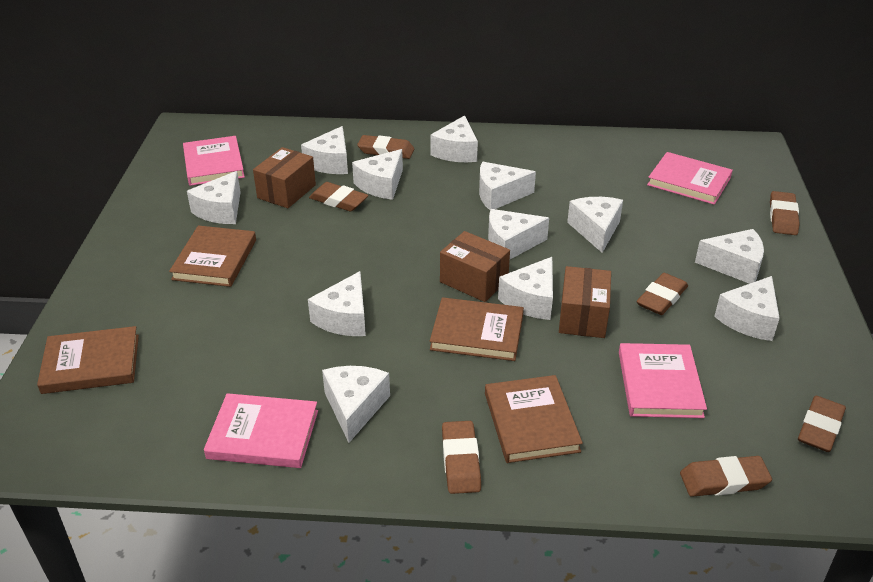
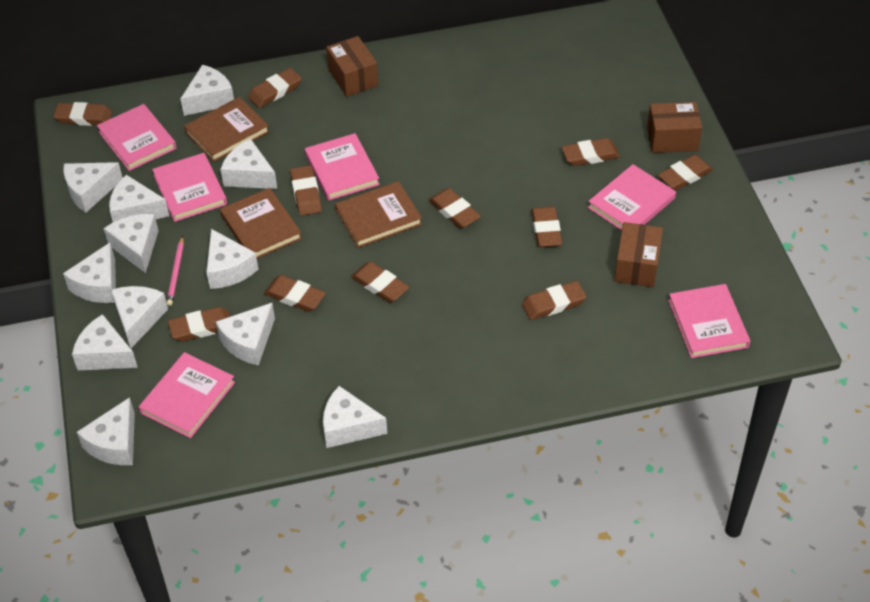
brown book: 4 -> 3
brown eraser: 7 -> 11
pink book: 4 -> 6
pink pencil: 0 -> 1

